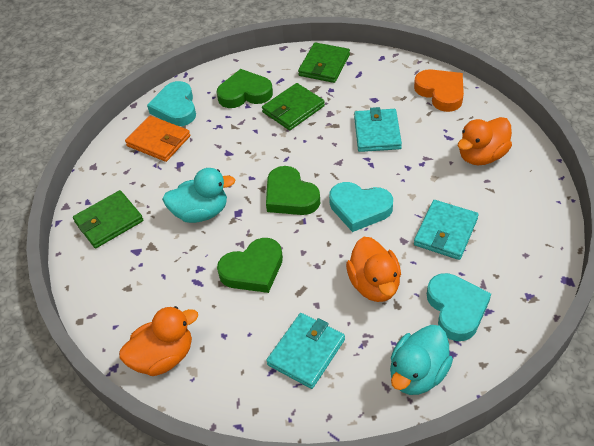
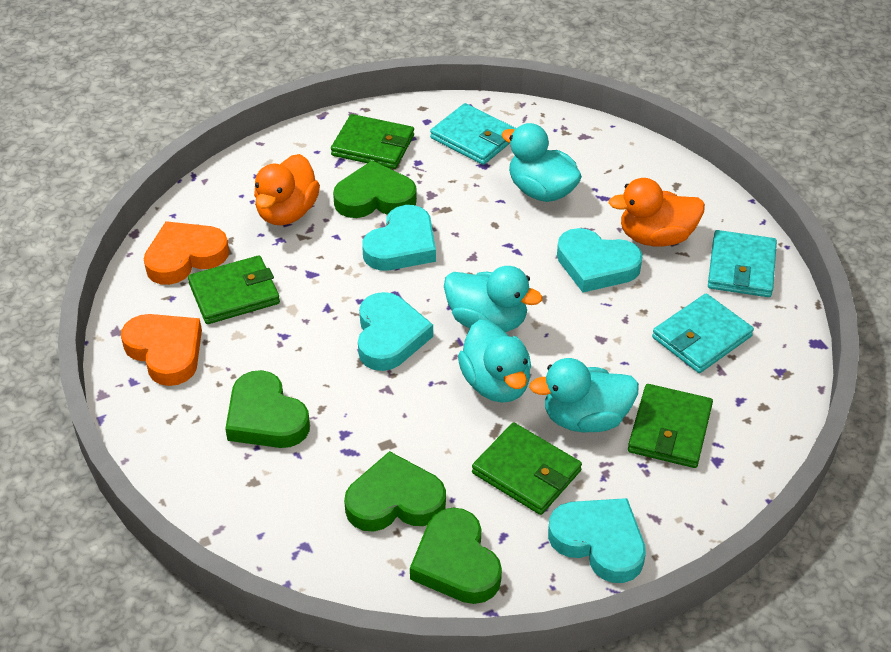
green heart: 3 -> 4
green wallet: 3 -> 4
orange duck: 3 -> 2
orange heart: 1 -> 2
orange wallet: 1 -> 0
turquoise duck: 2 -> 4
turquoise heart: 3 -> 4

